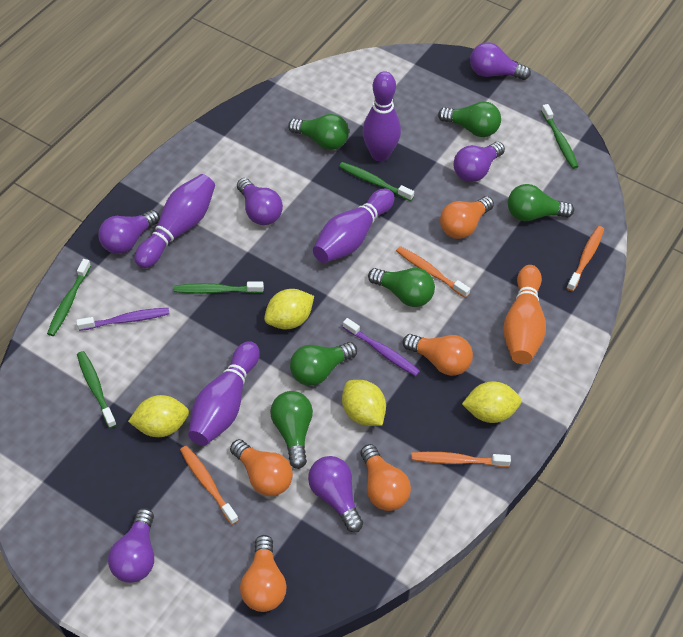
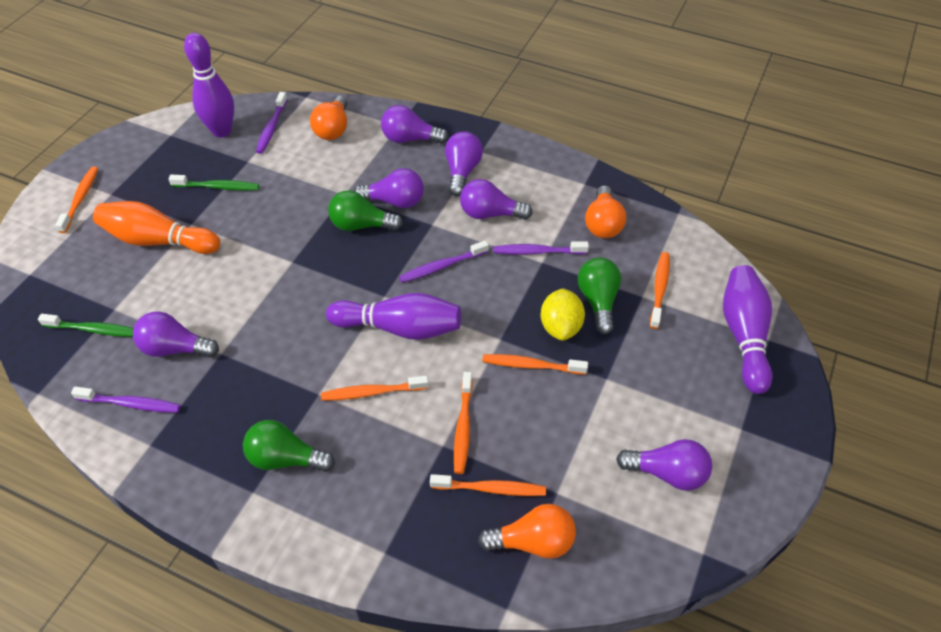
green light bulb: 6 -> 3
green toothbrush: 5 -> 2
orange light bulb: 5 -> 3
orange toothbrush: 4 -> 6
purple bowling pin: 4 -> 3
purple toothbrush: 2 -> 4
yellow lemon: 4 -> 1

